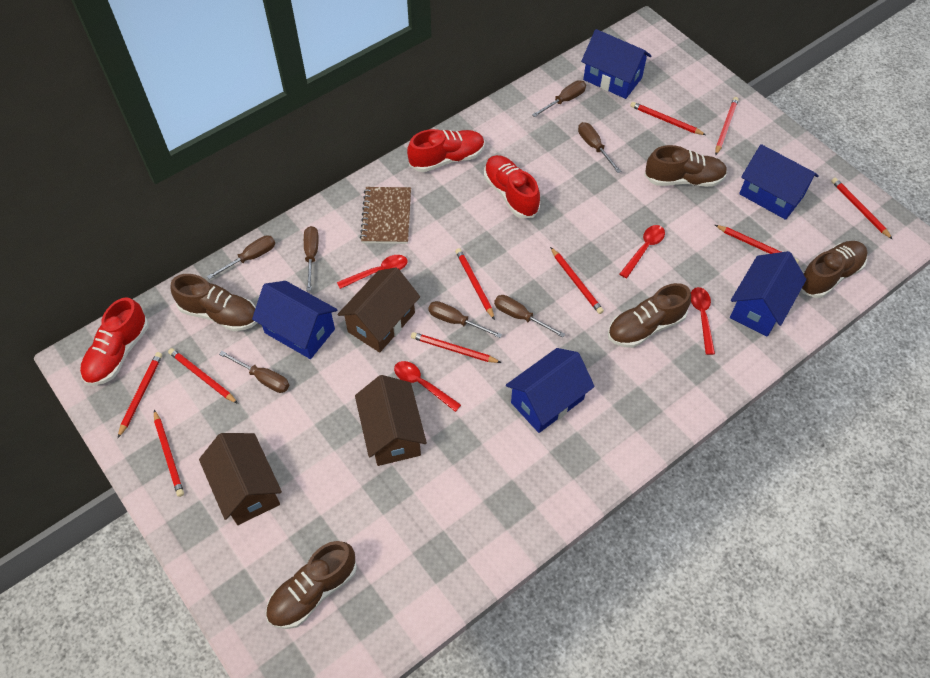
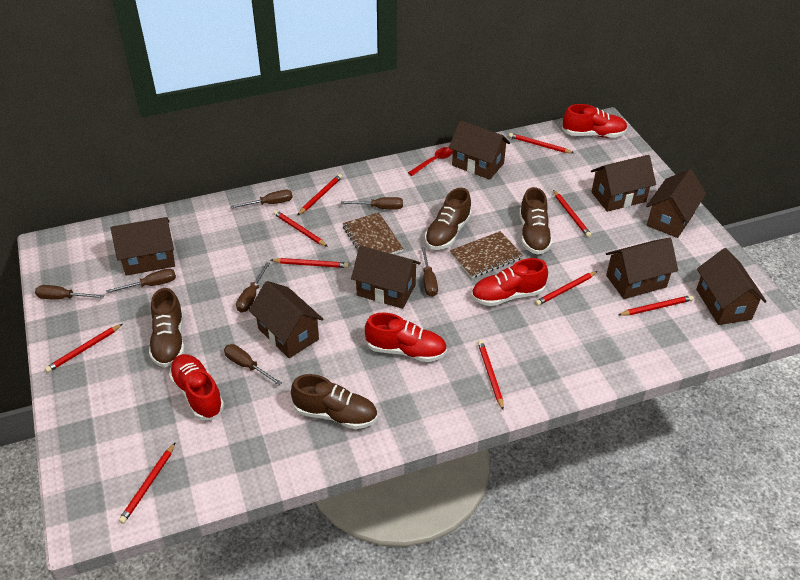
blue house: 5 -> 0
brown house: 3 -> 8
brown notebook: 1 -> 2
brown shoe: 5 -> 4
red shoe: 3 -> 4
red spoon: 4 -> 1

